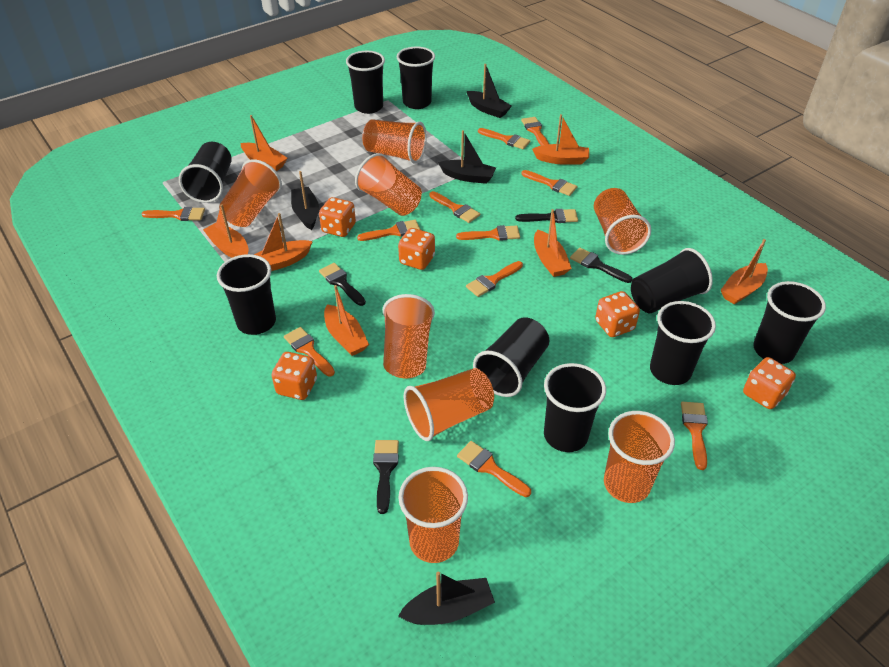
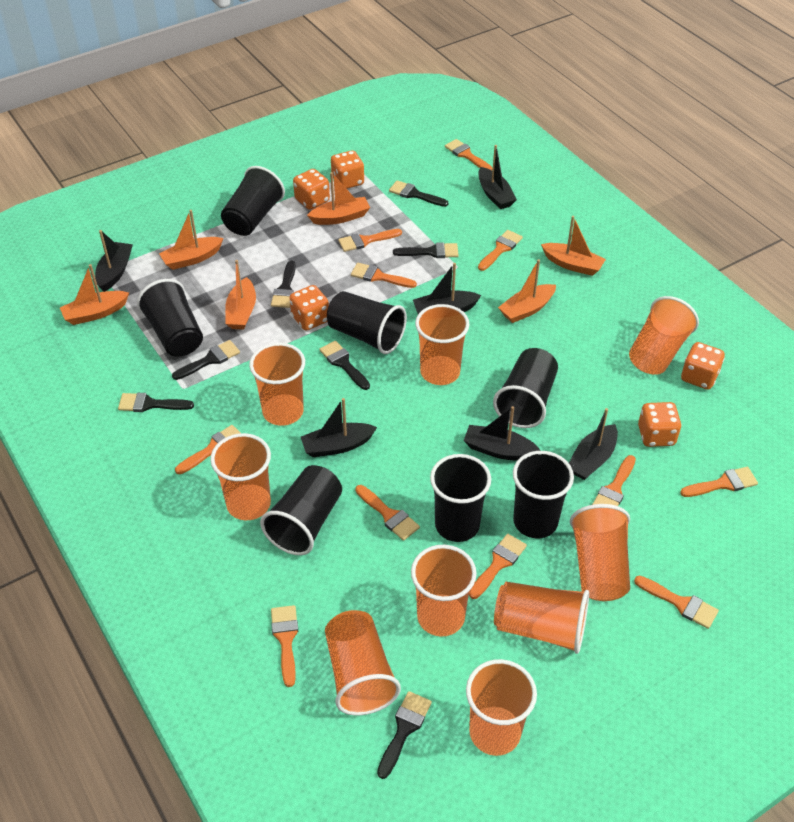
black boat: 4 -> 6
black brush: 4 -> 7
black cup: 9 -> 7
orange boat: 7 -> 6
orange cup: 8 -> 9

